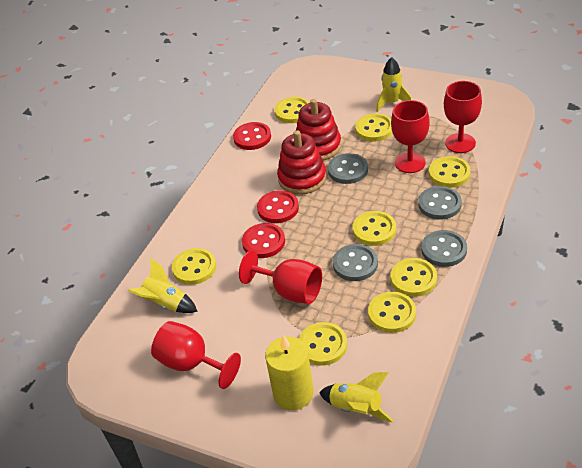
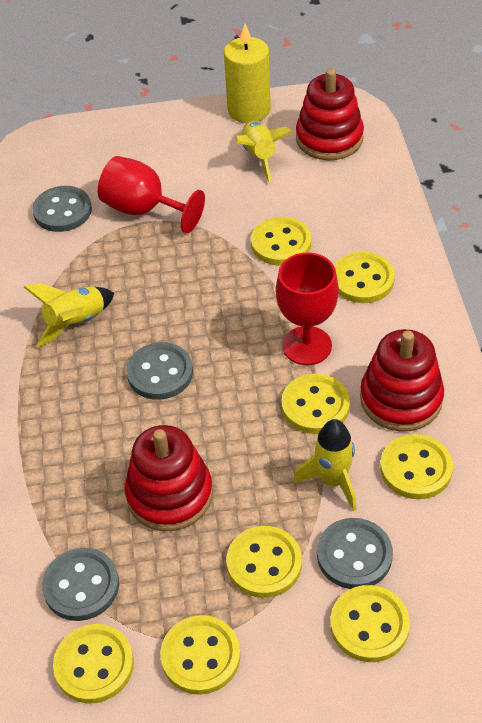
red button: 3 -> 0
red goblet: 4 -> 2
red stacking toy: 2 -> 3

